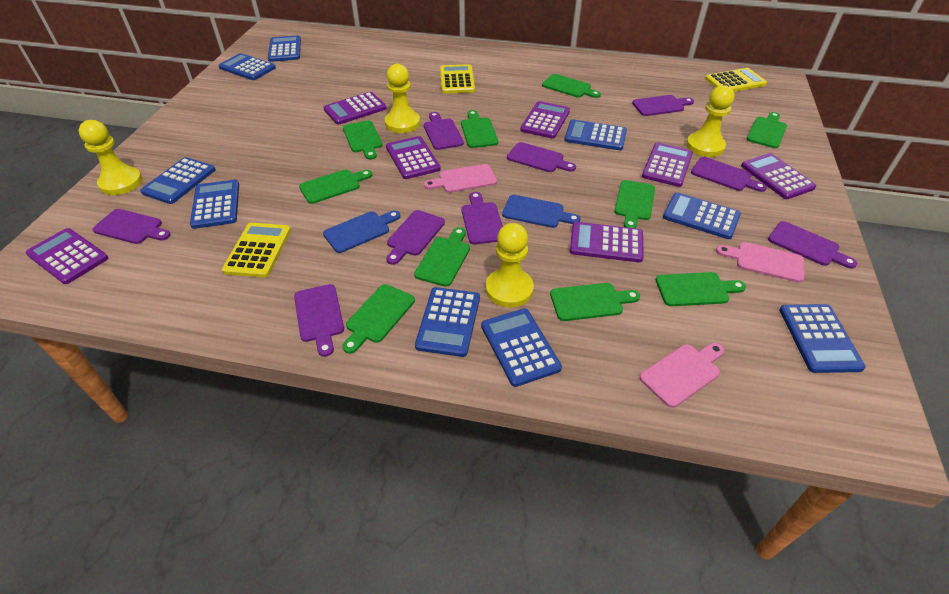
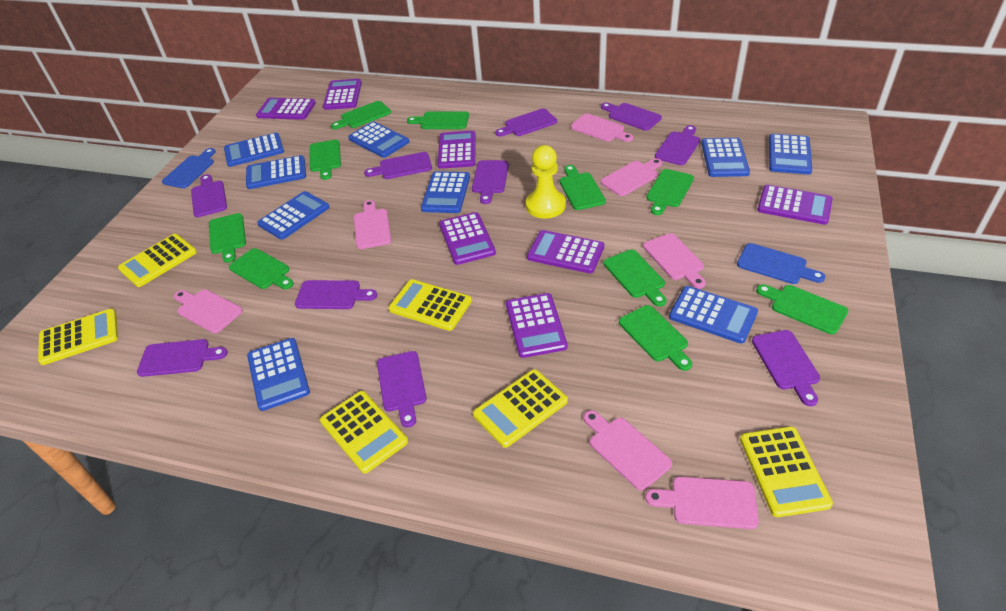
pink cutting board: 3 -> 7
purple cutting board: 9 -> 10
yellow calculator: 3 -> 6
yellow pawn: 4 -> 1

